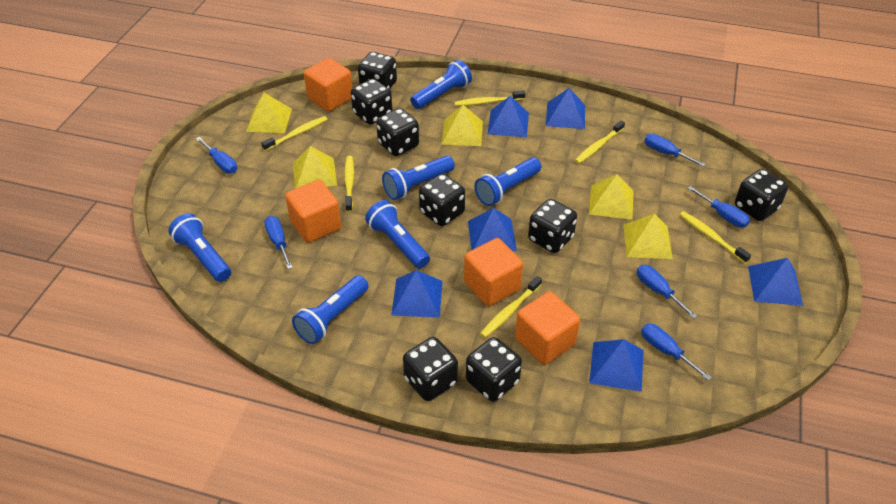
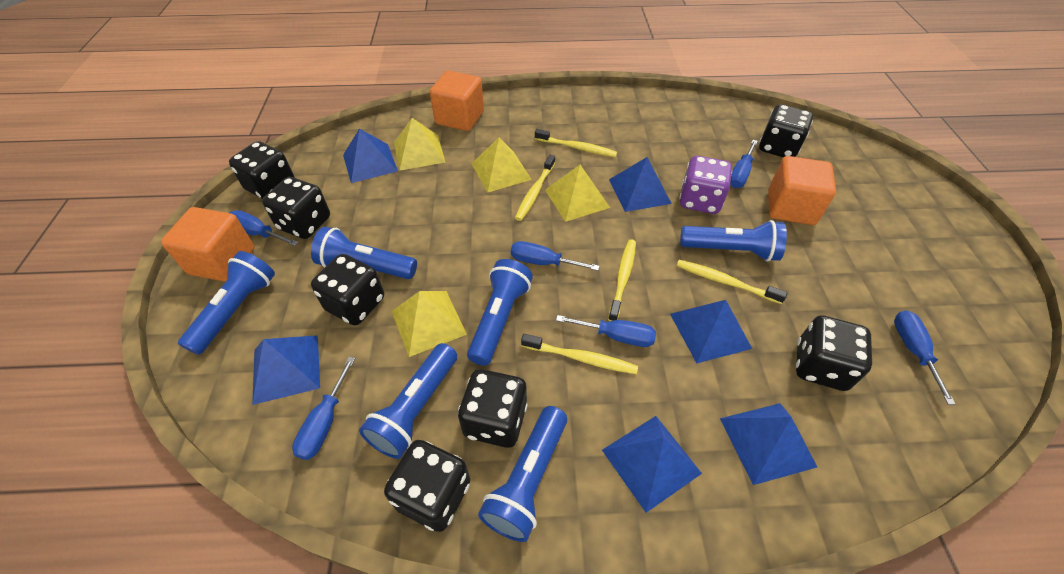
black dice: 8 -> 7
orange cube: 4 -> 3
purple dice: 0 -> 1
yellow pyramid: 5 -> 4
yellow toothbrush: 6 -> 5

